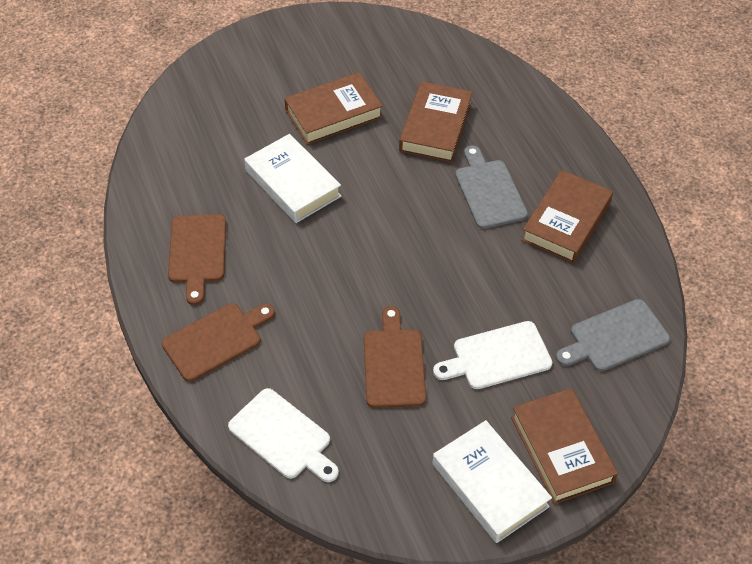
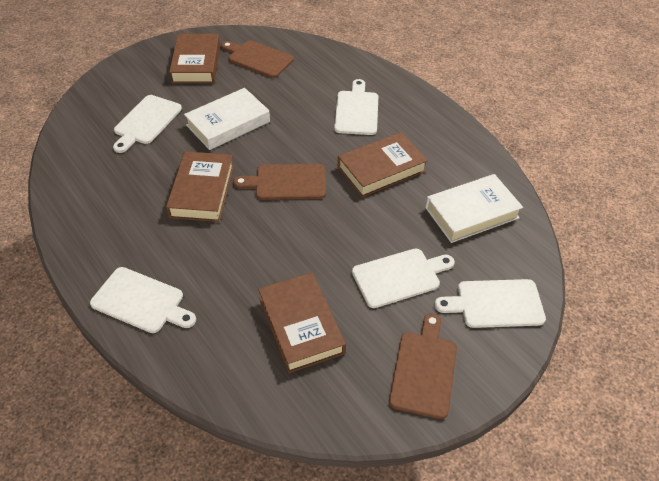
grey cutting board: 2 -> 0
white cutting board: 2 -> 5

